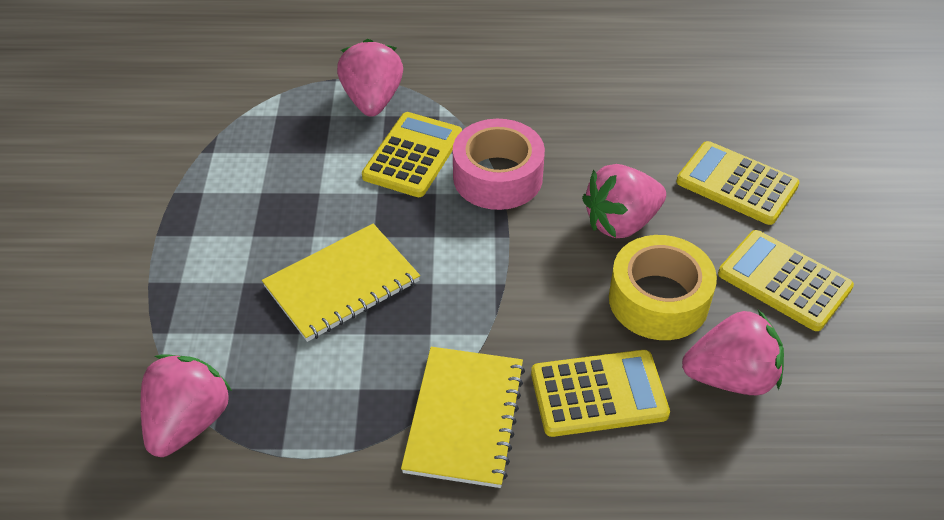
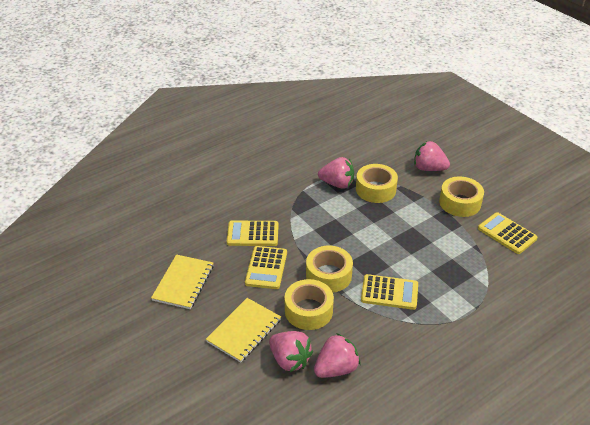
pink tape: 1 -> 0
yellow tape: 1 -> 4

